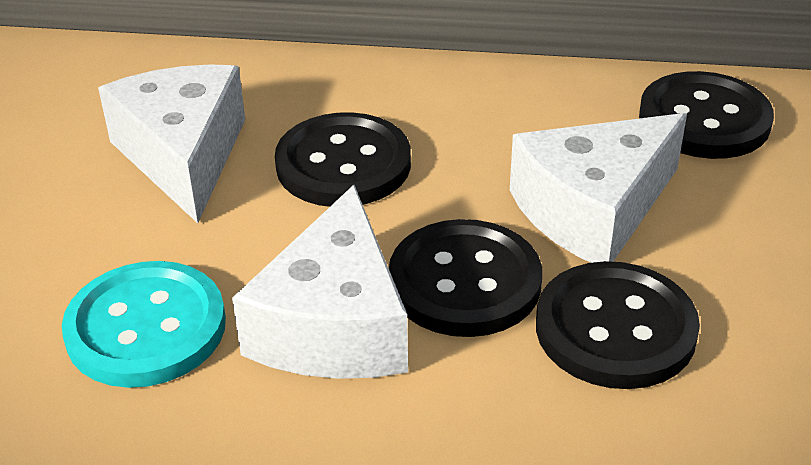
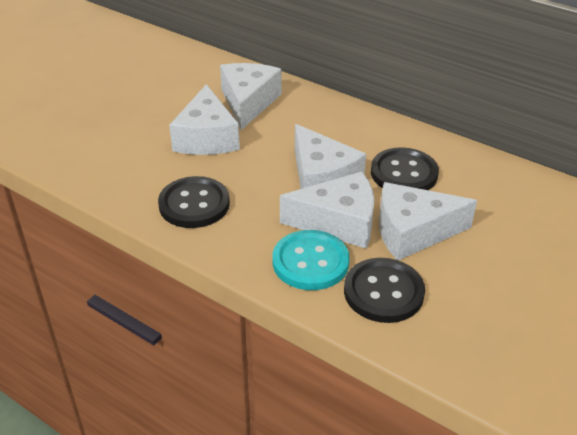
black button: 4 -> 3
white cheese: 3 -> 5

